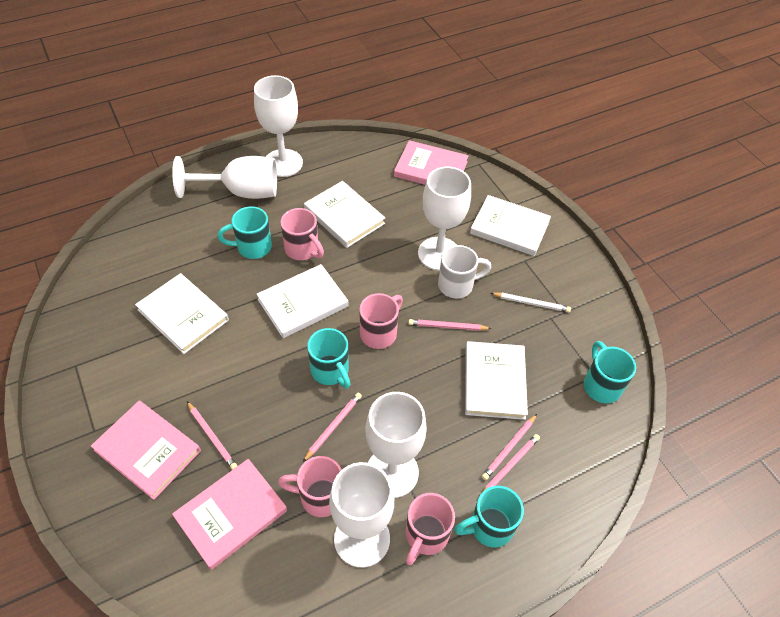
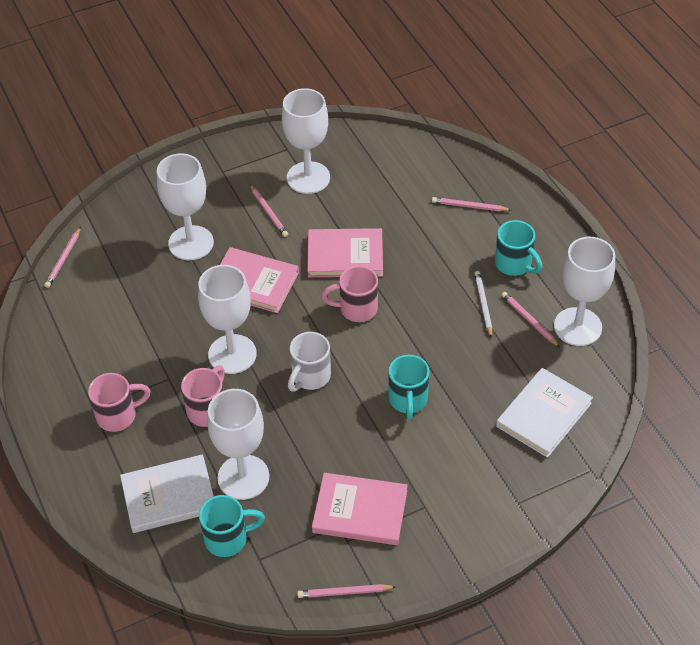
pink mug: 4 -> 3
turquoise mug: 4 -> 3
white book: 5 -> 2

